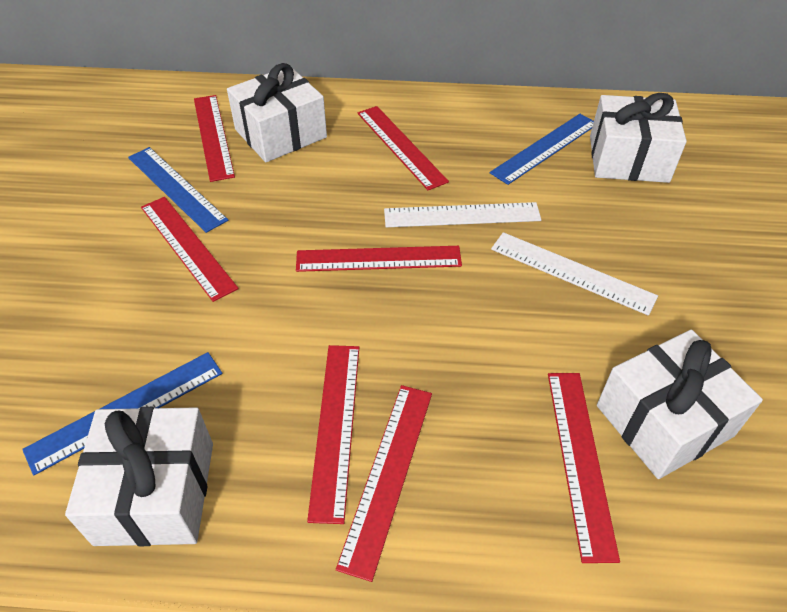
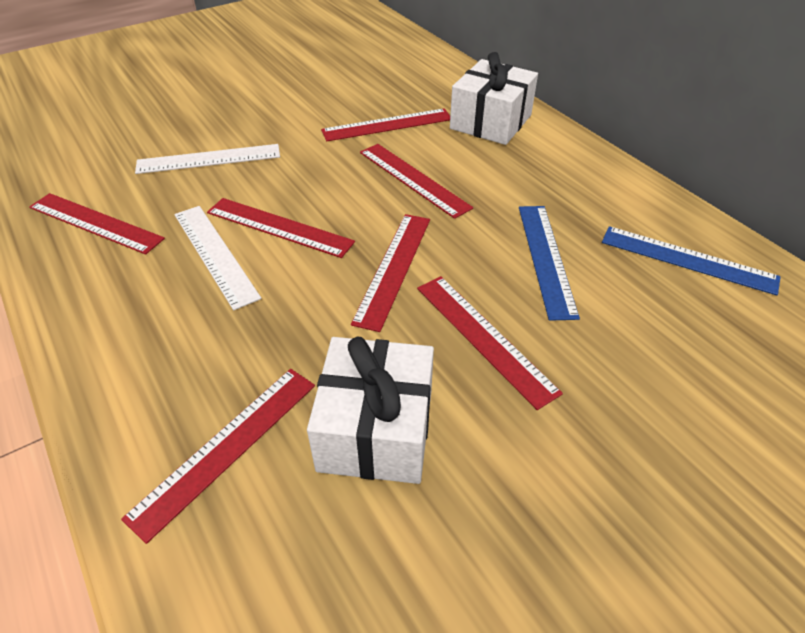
blue ruler: 3 -> 2
white gift: 4 -> 2

